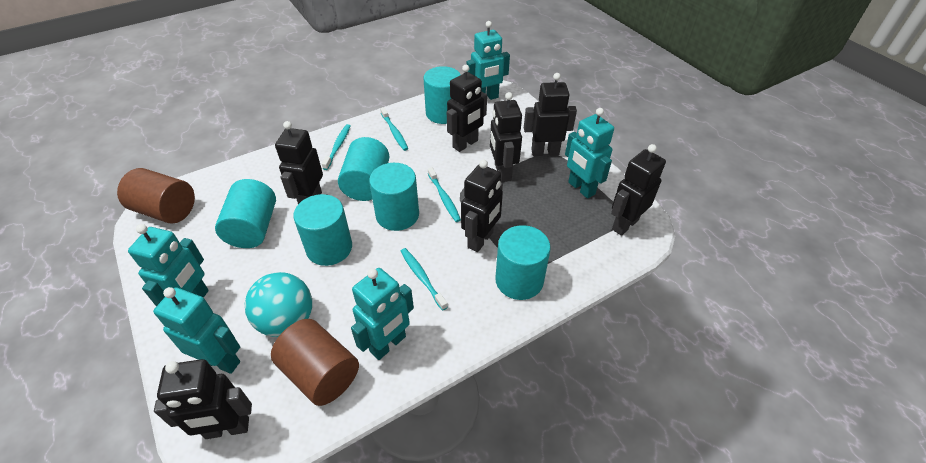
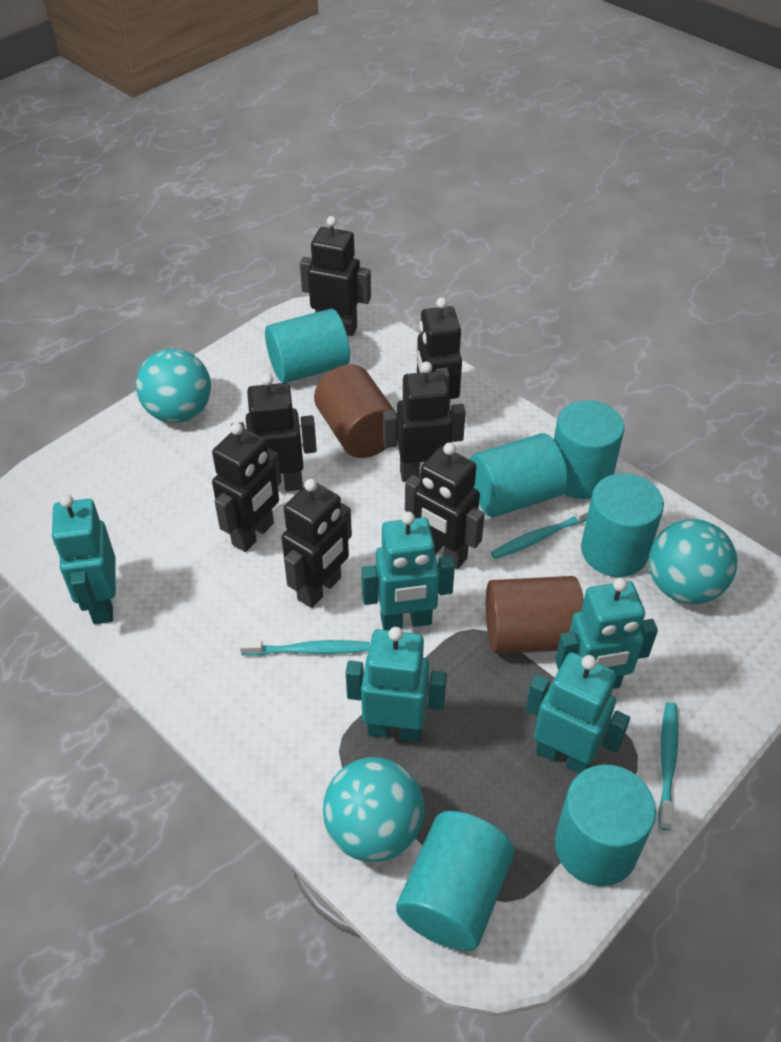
turquoise ball: 1 -> 3
turquoise toothbrush: 4 -> 3

